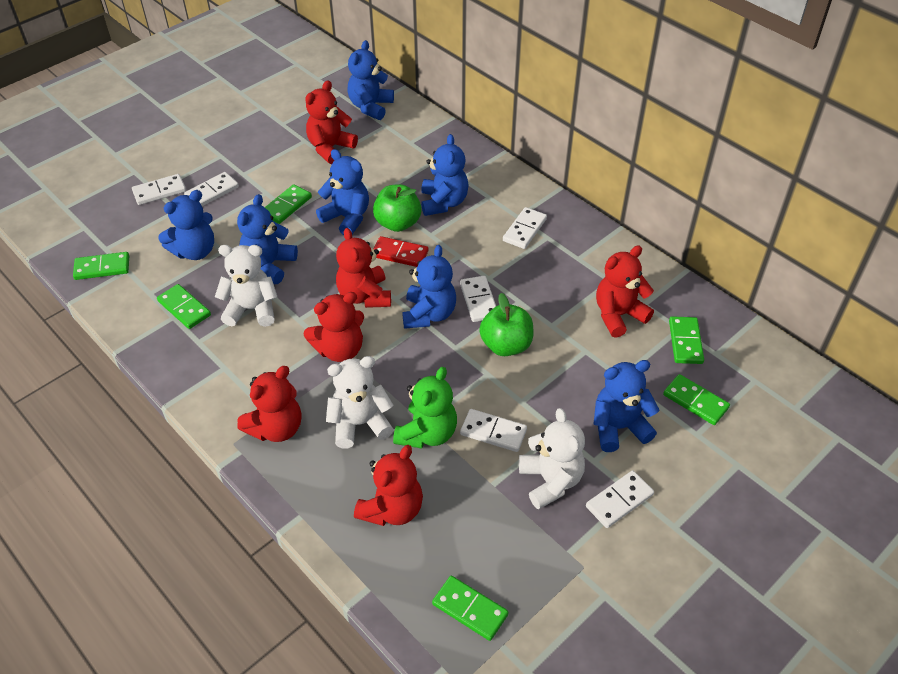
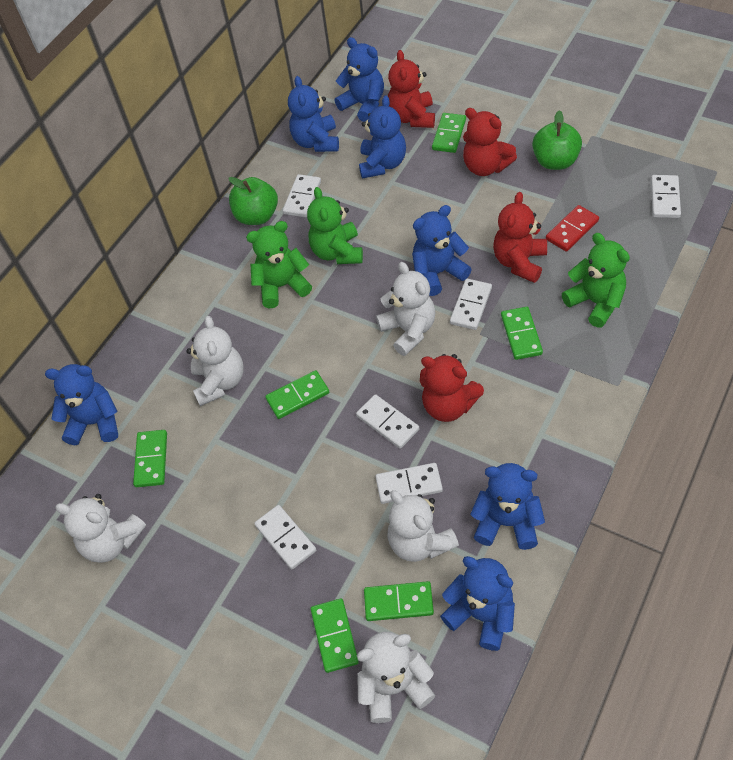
green teddy bear: 1 -> 3
red teddy bear: 6 -> 4
white teddy bear: 3 -> 5

